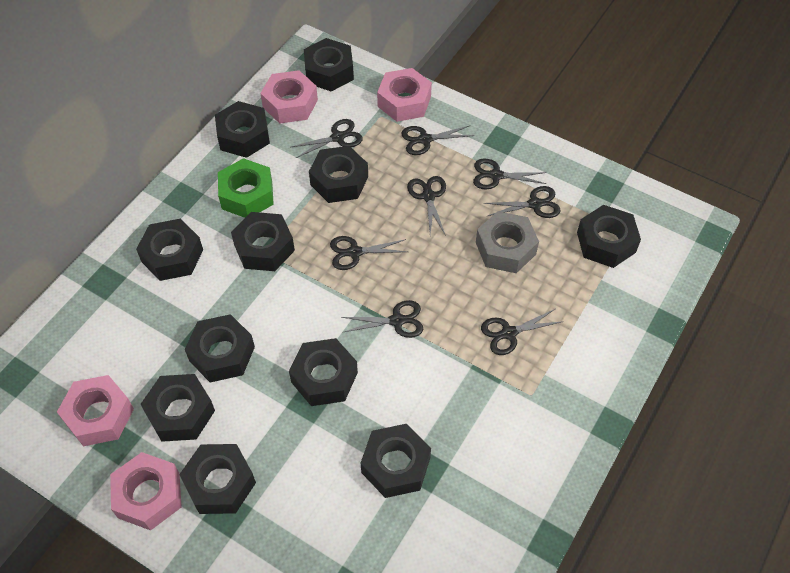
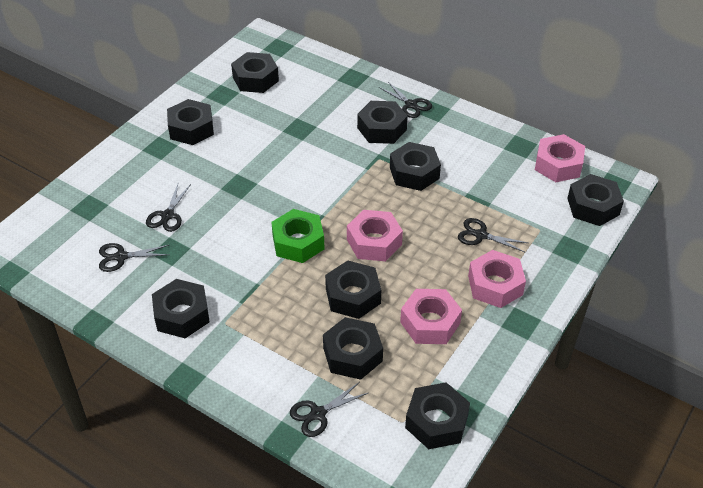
black nut: 11 -> 9
black scissors: 8 -> 5
grey nut: 1 -> 0

